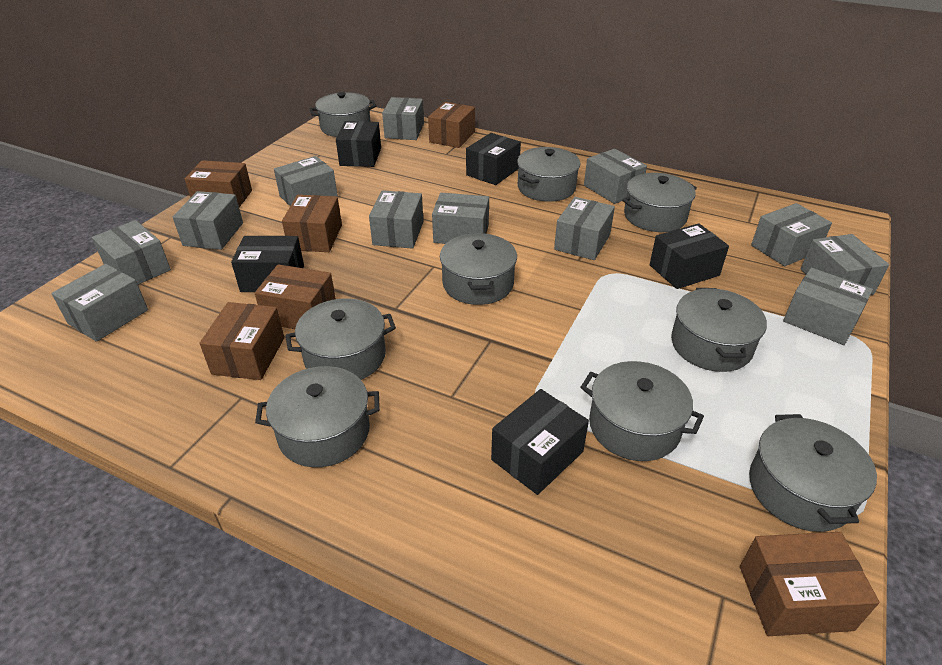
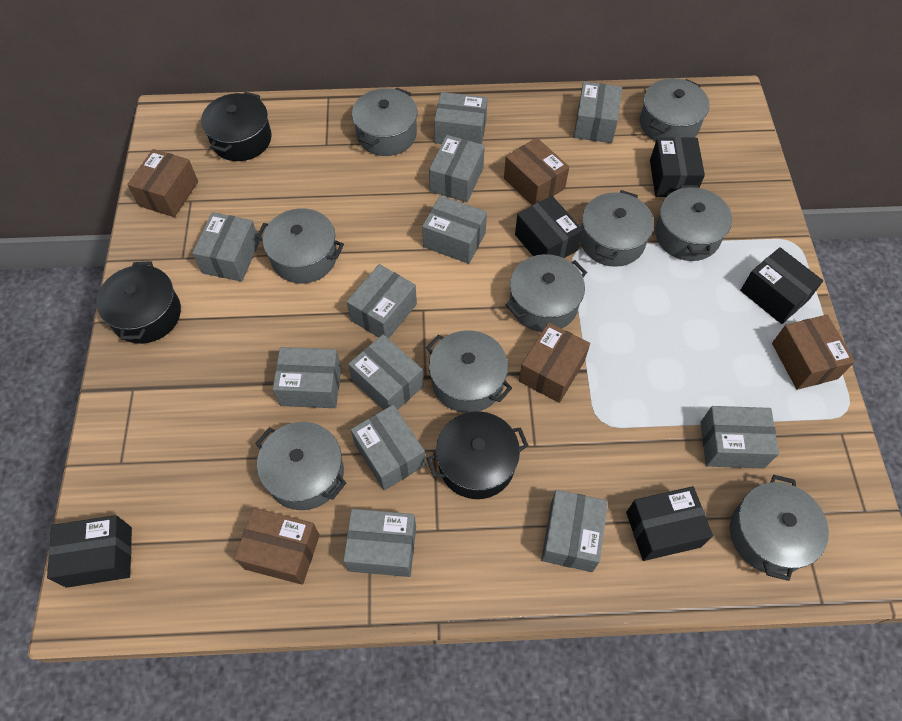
black pot: 0 -> 3
brown box: 6 -> 5

